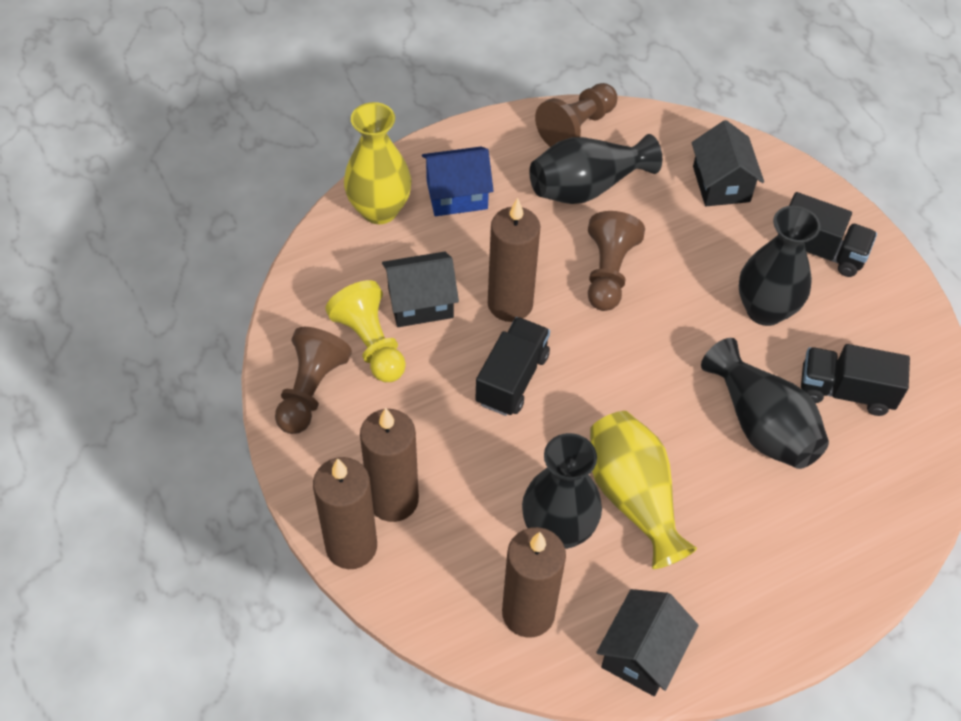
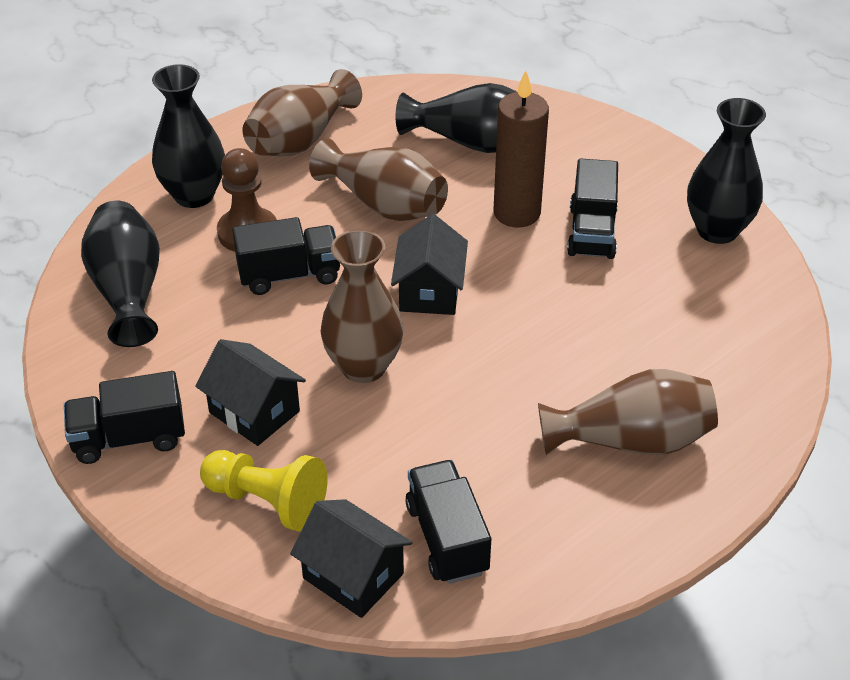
black truck: 3 -> 4
blue house: 1 -> 0
brown candle: 4 -> 1
brown pawn: 3 -> 1
brown vase: 0 -> 4
yellow vase: 2 -> 0

